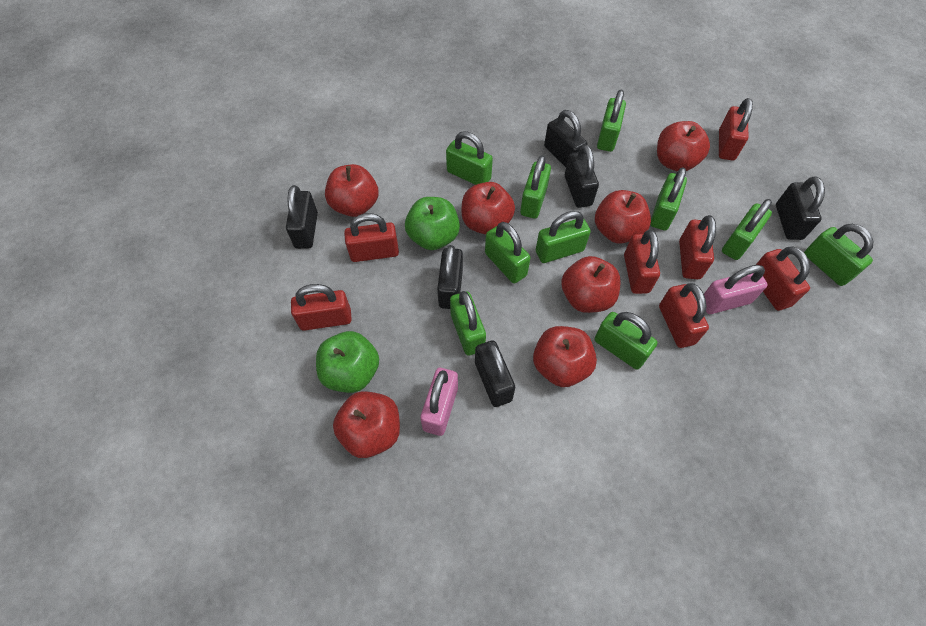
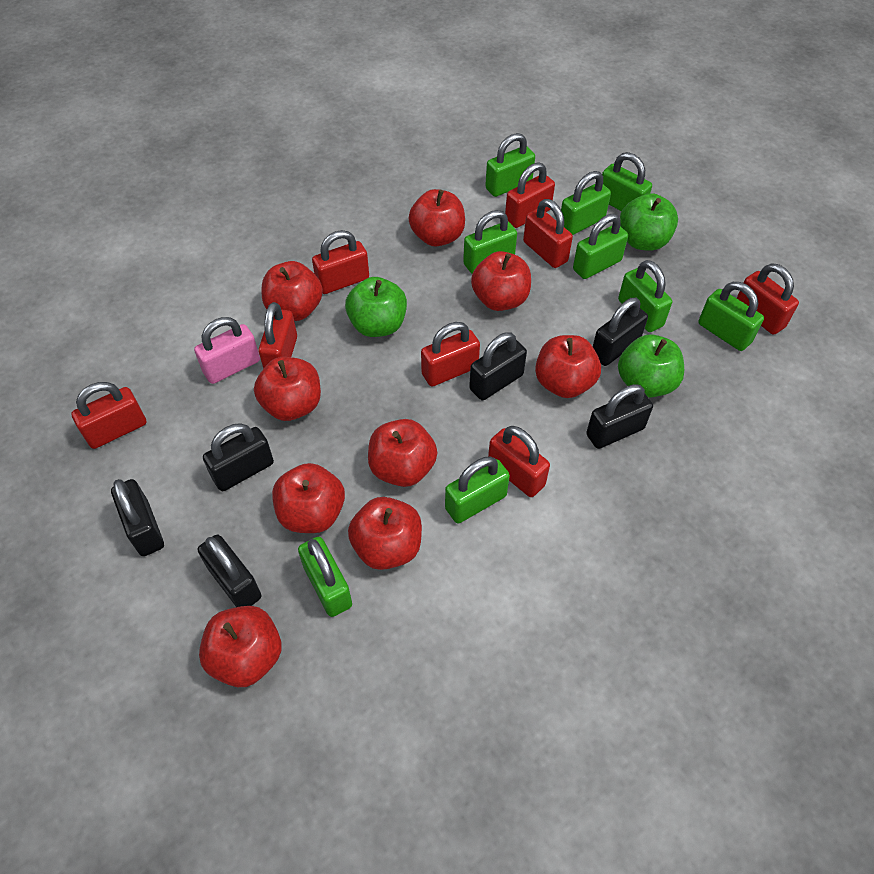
green apple: 2 -> 3
green padlock: 10 -> 9
pink padlock: 2 -> 1
red apple: 7 -> 9
red padlock: 7 -> 8

